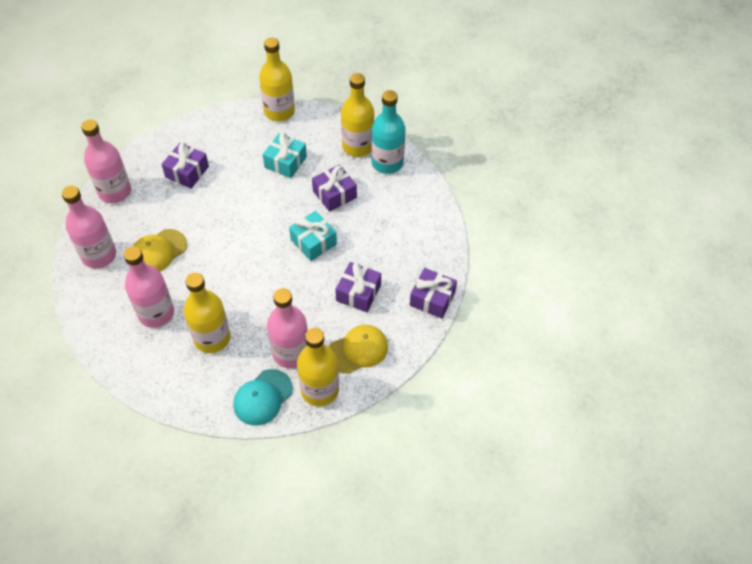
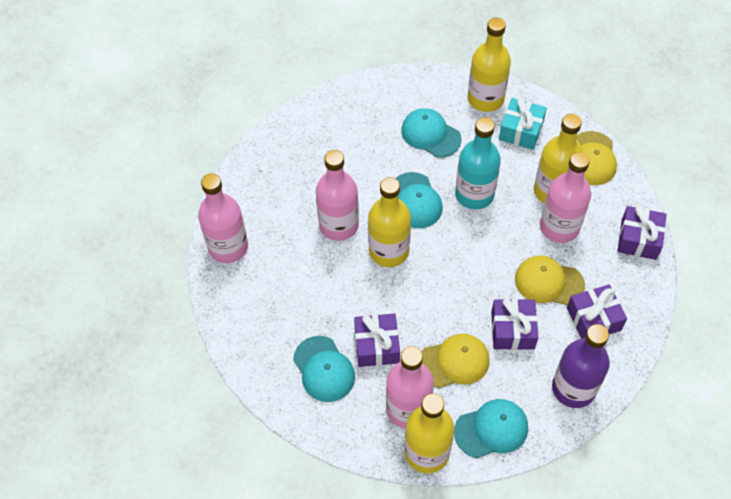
purple bottle: 0 -> 1
turquoise cap: 1 -> 4
turquoise gift: 2 -> 1
yellow cap: 2 -> 3

